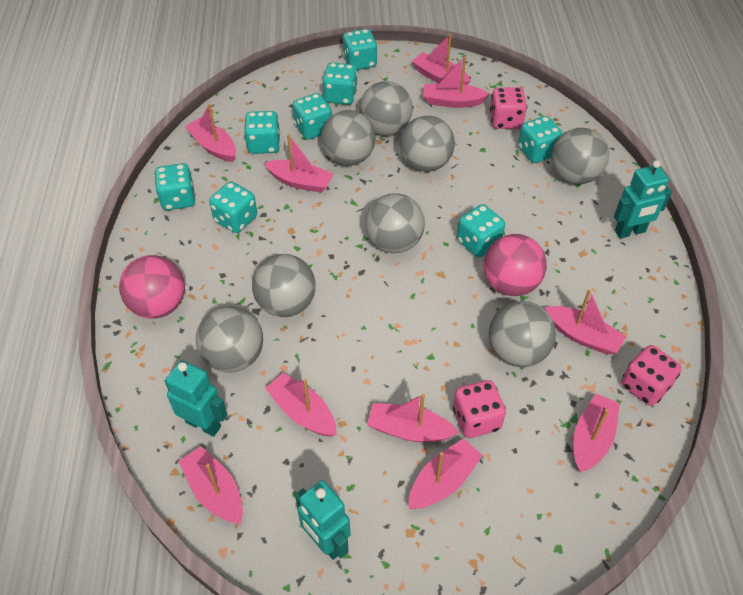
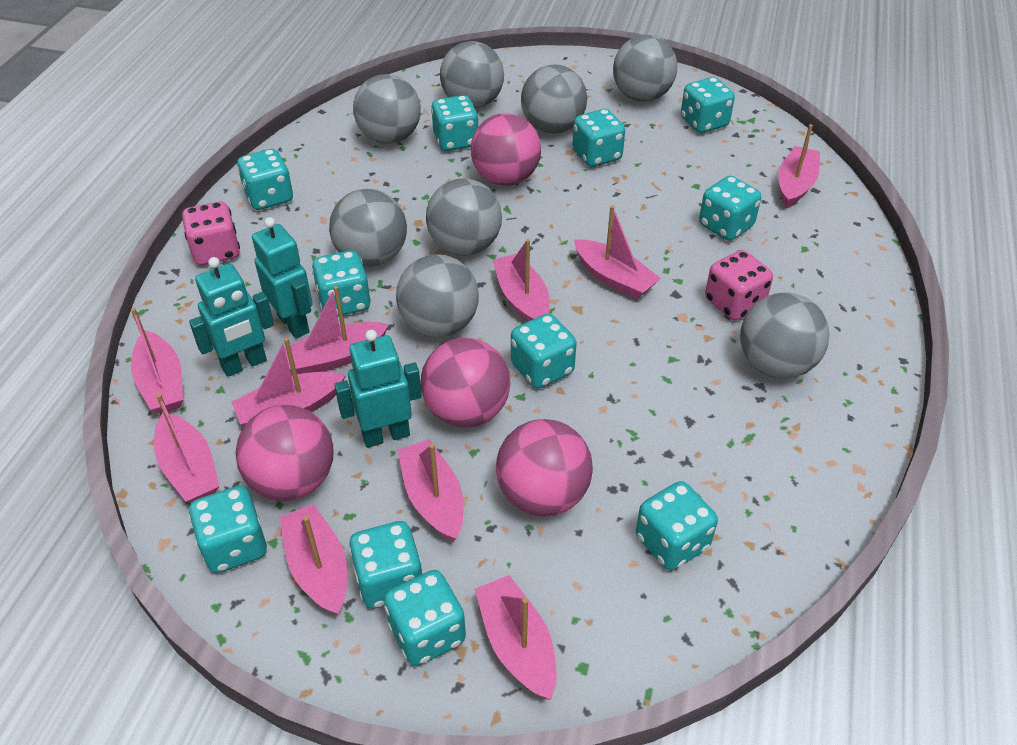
pink ball: 2 -> 4
pink dice: 3 -> 2
turquoise dice: 8 -> 11

